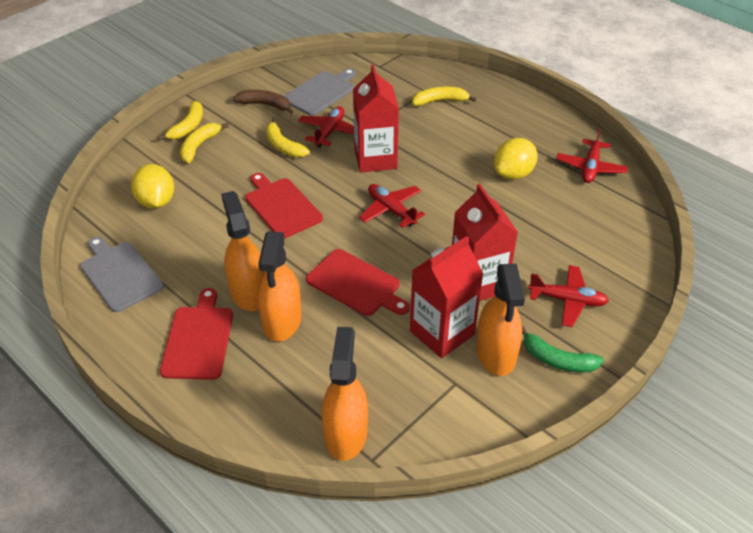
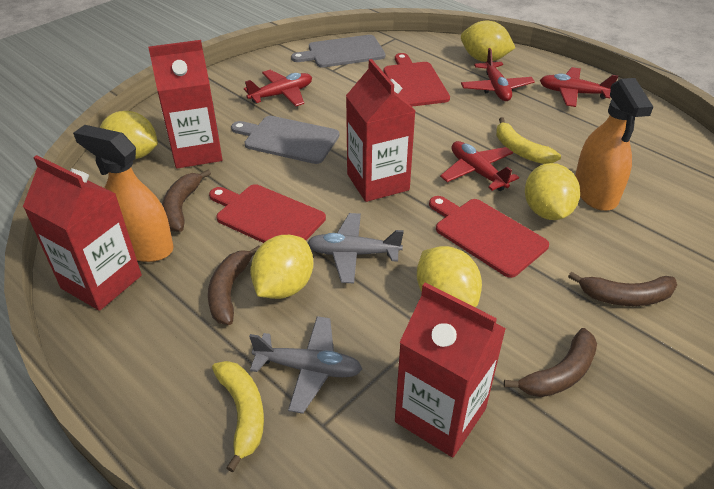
brown banana: 1 -> 4
green banana: 1 -> 0
grey plane: 0 -> 2
orange spray bottle: 4 -> 2
red carton: 3 -> 4
yellow banana: 4 -> 2
yellow lemon: 2 -> 5

